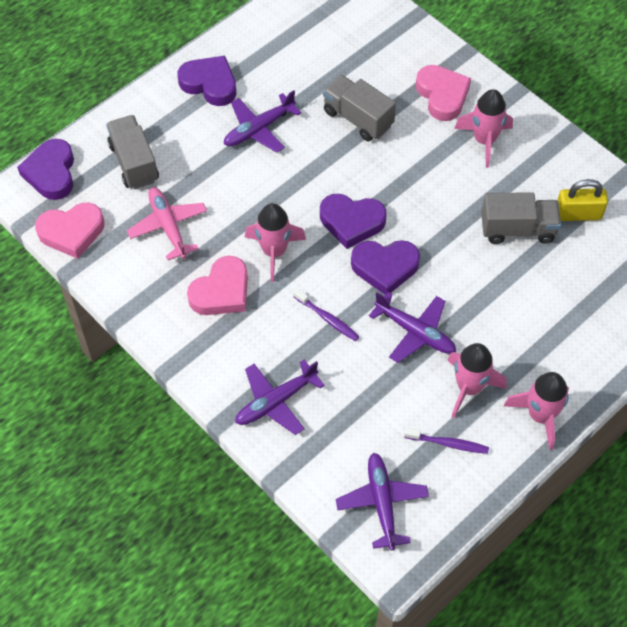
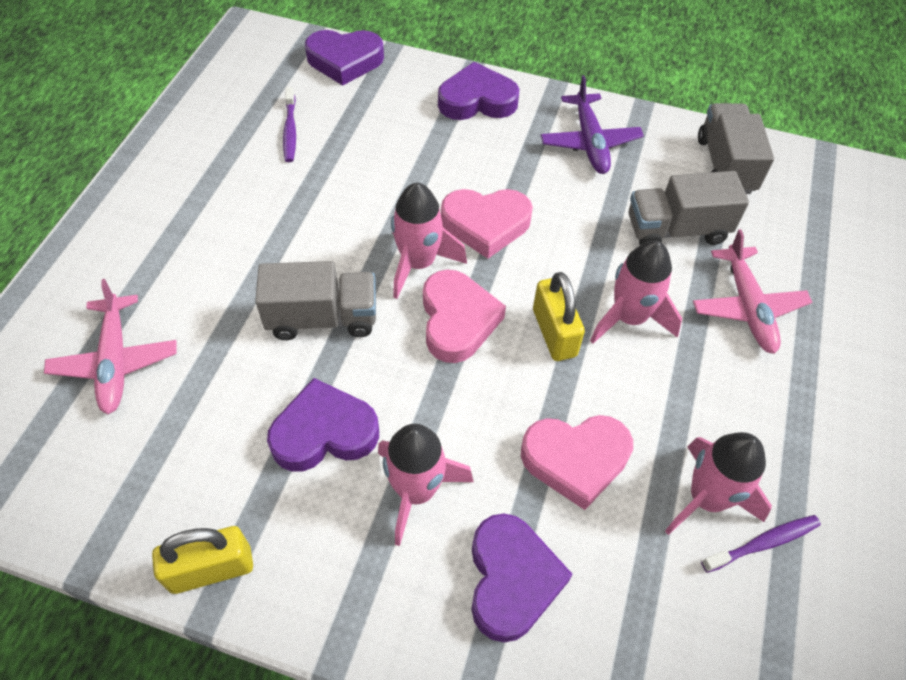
pink plane: 1 -> 2
purple plane: 4 -> 1
yellow padlock: 1 -> 2

